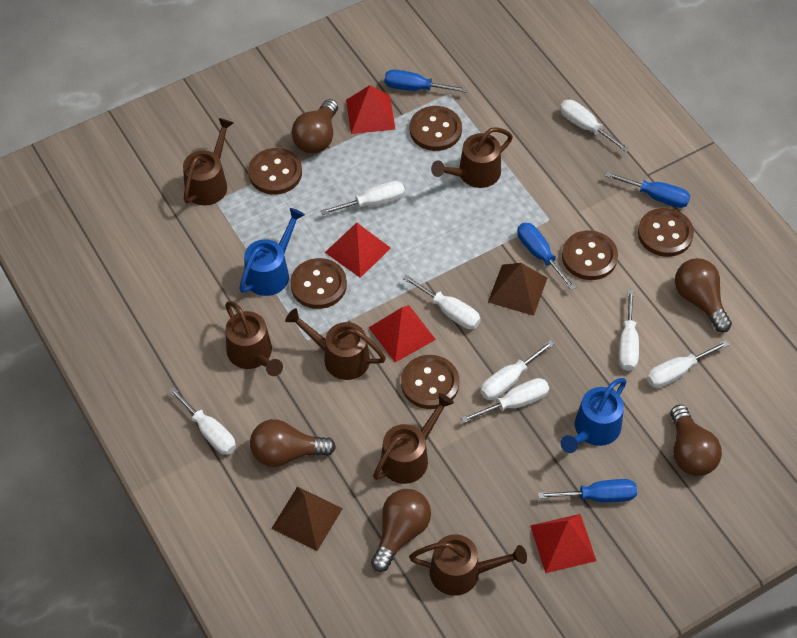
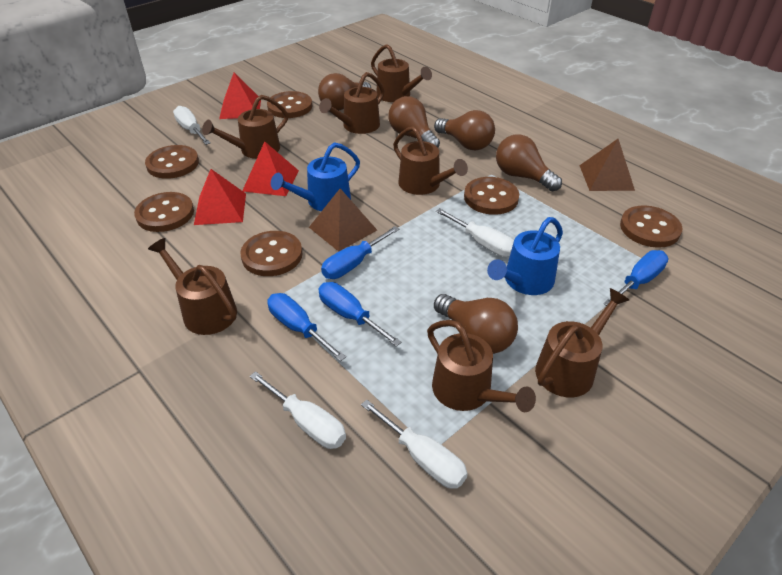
brown watering can: 6 -> 7
red pyramid: 4 -> 3
white screwdriver: 8 -> 4

